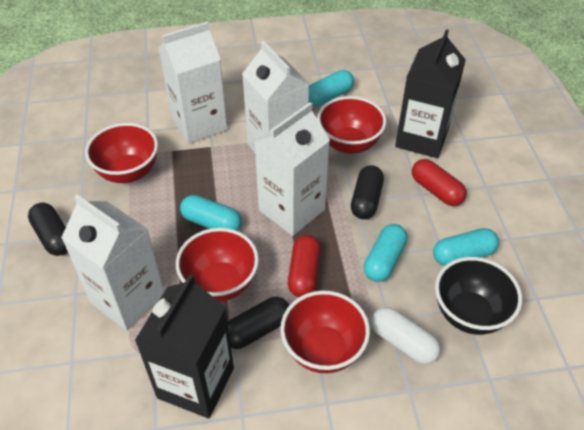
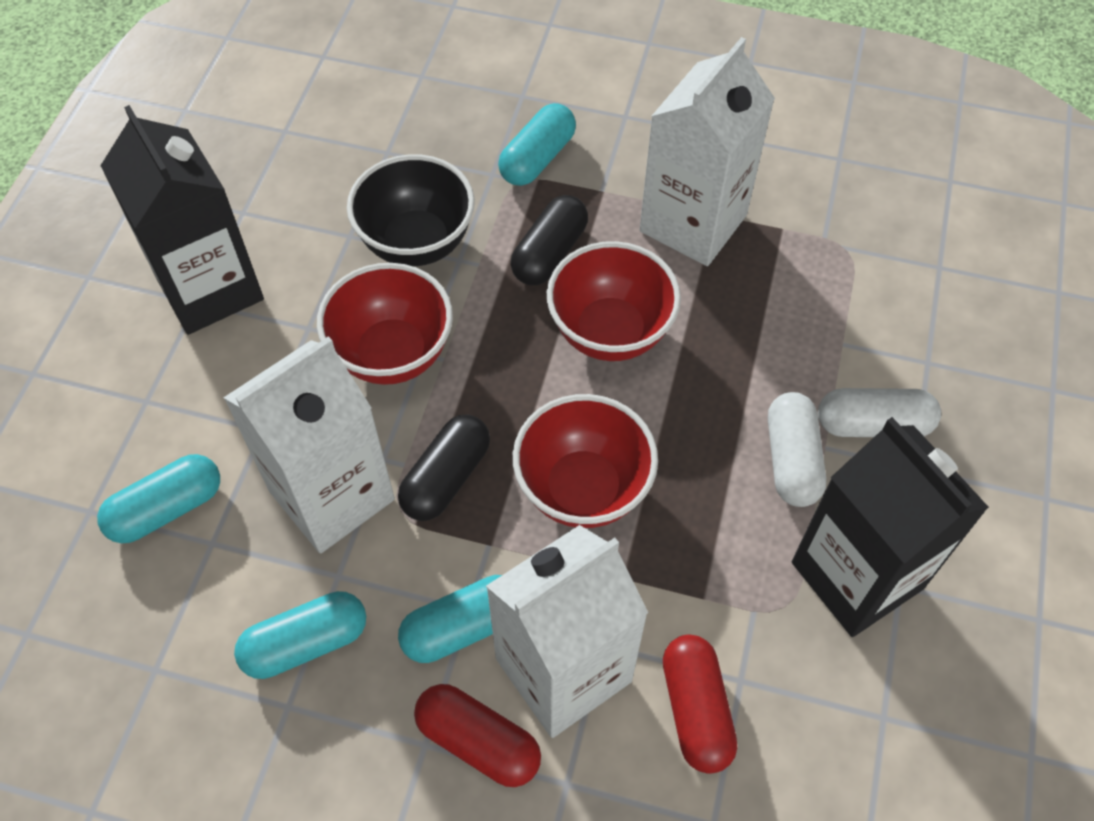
black capsule: 3 -> 2
red bowl: 4 -> 3
white capsule: 1 -> 2
white carton: 4 -> 3

